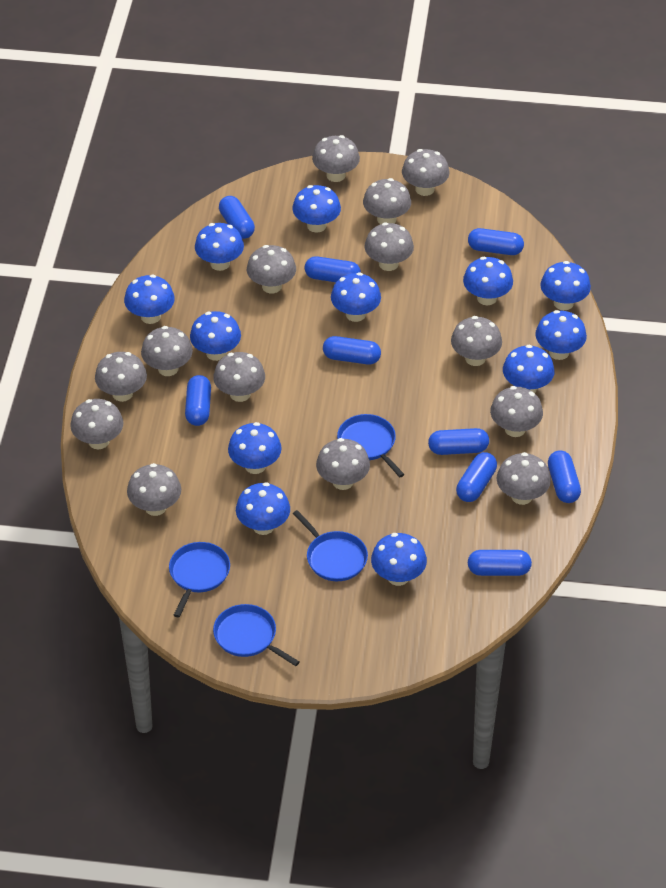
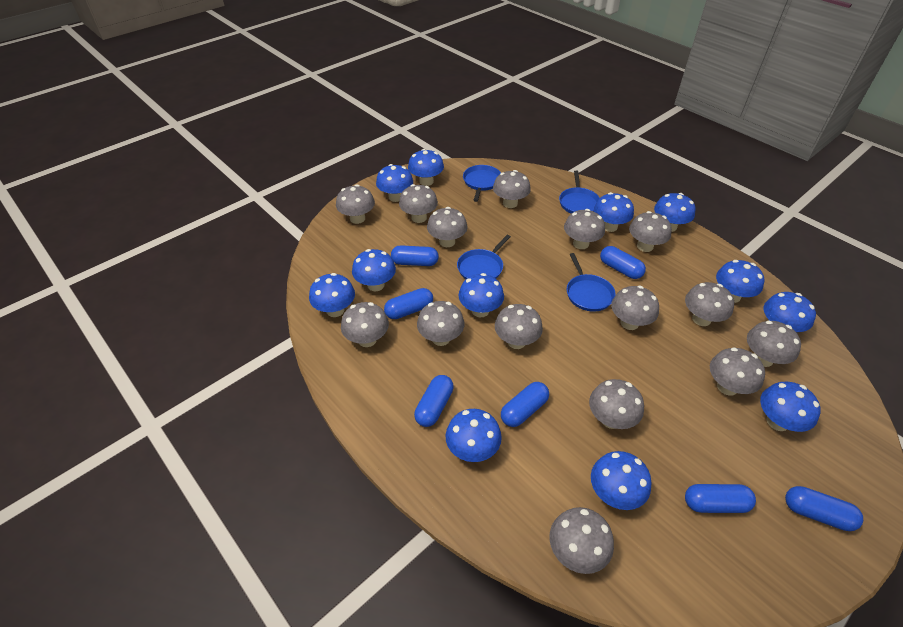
blue capsule: 9 -> 7
grey mushroom: 14 -> 15

